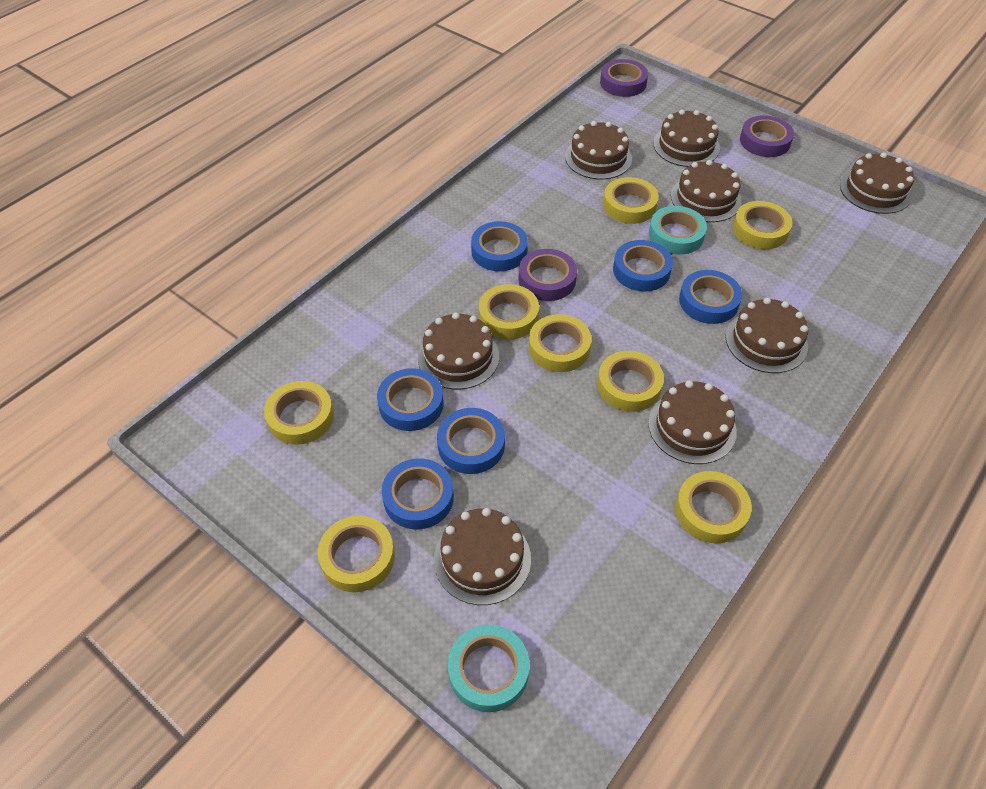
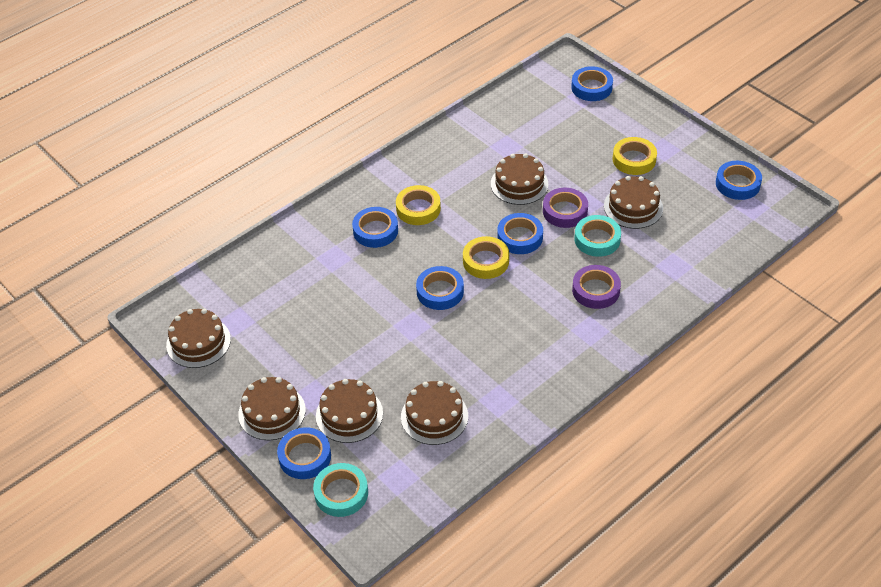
brown cake: 8 -> 6
purple tape: 3 -> 2
yellow tape: 8 -> 3

